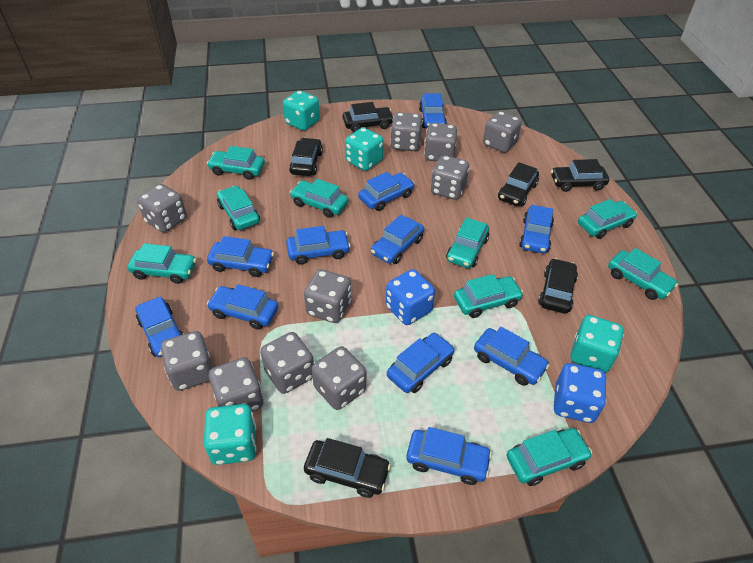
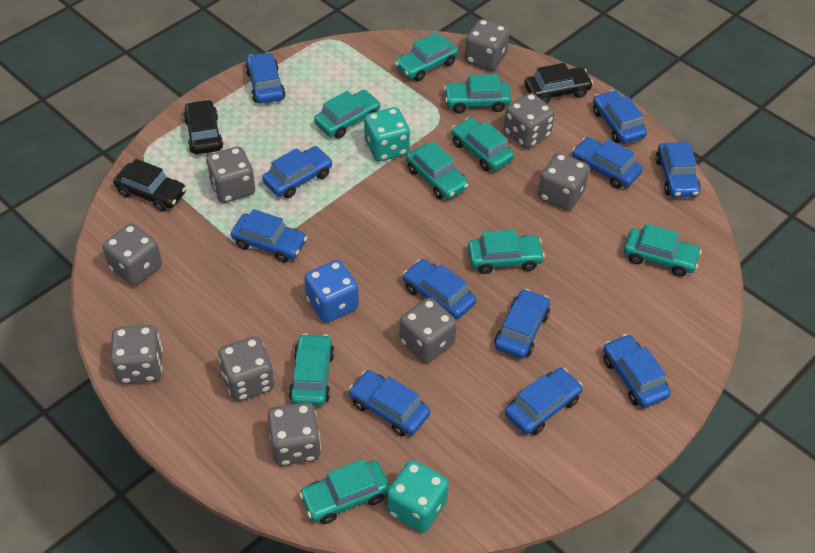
black car: 6 -> 3
blue dice: 2 -> 1
grey dice: 10 -> 9
turquoise dice: 4 -> 2

